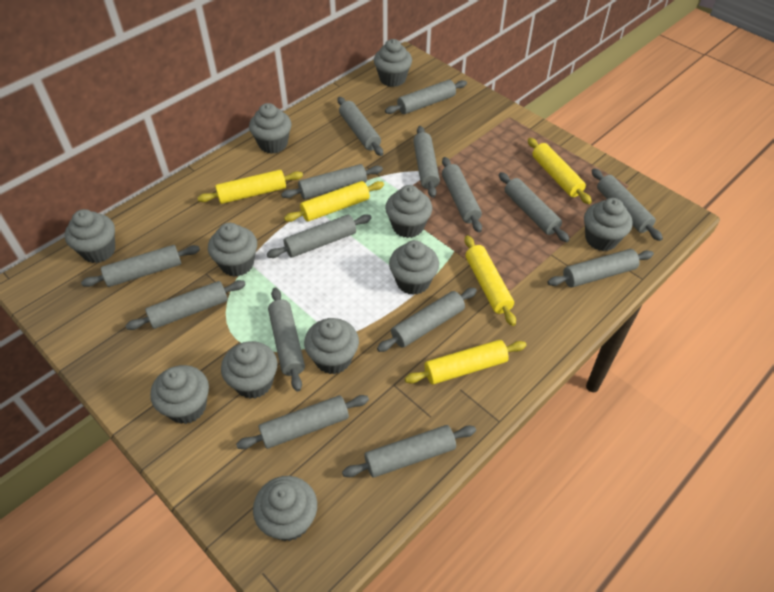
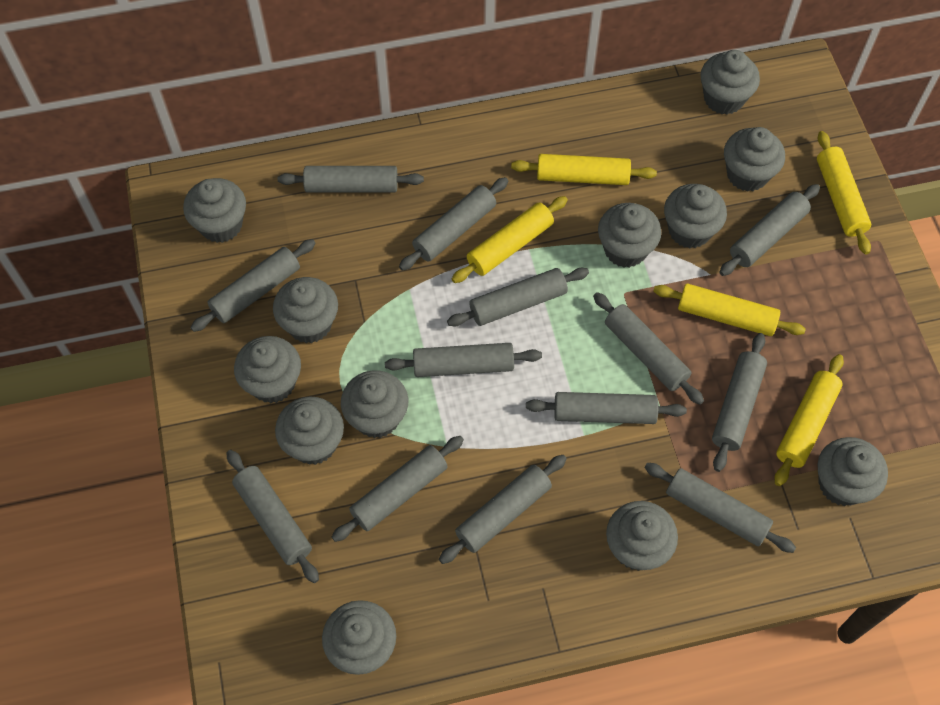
grey cupcake: 11 -> 12
grey rolling pin: 15 -> 13

